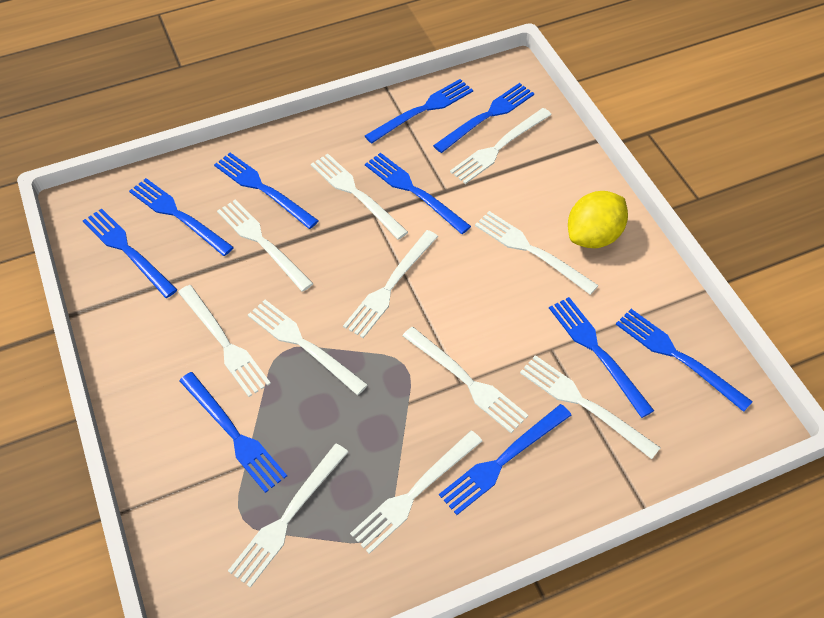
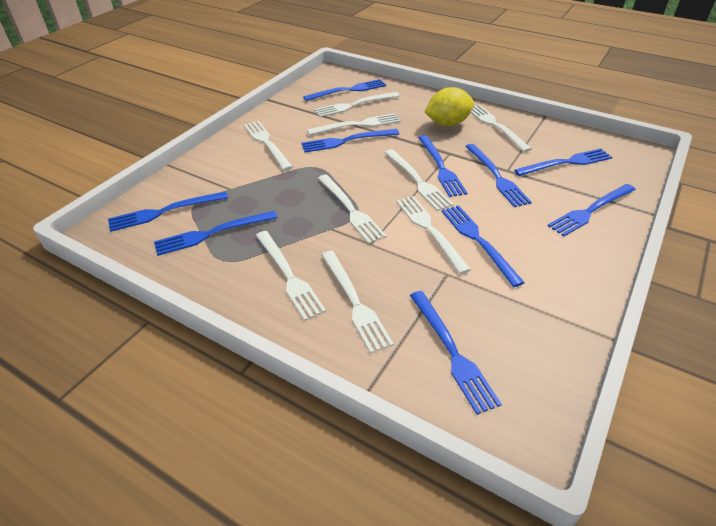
white fork: 11 -> 9

